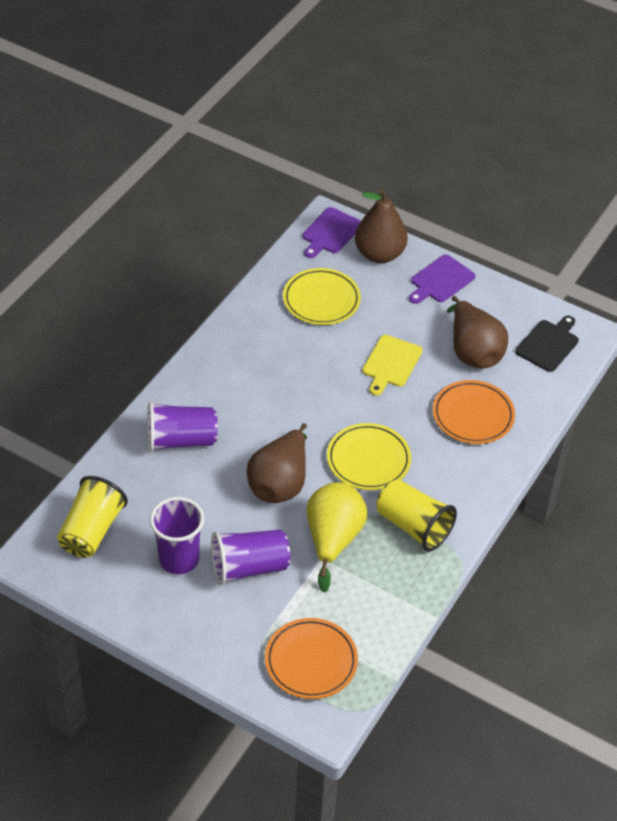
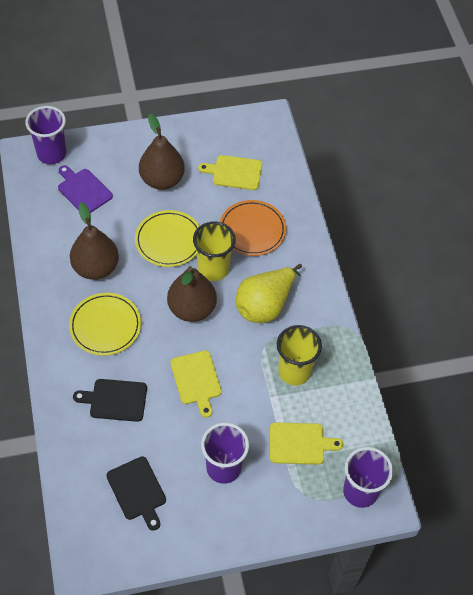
black cutting board: 1 -> 2
orange plate: 2 -> 1
purple cutting board: 2 -> 1
yellow cutting board: 1 -> 3

